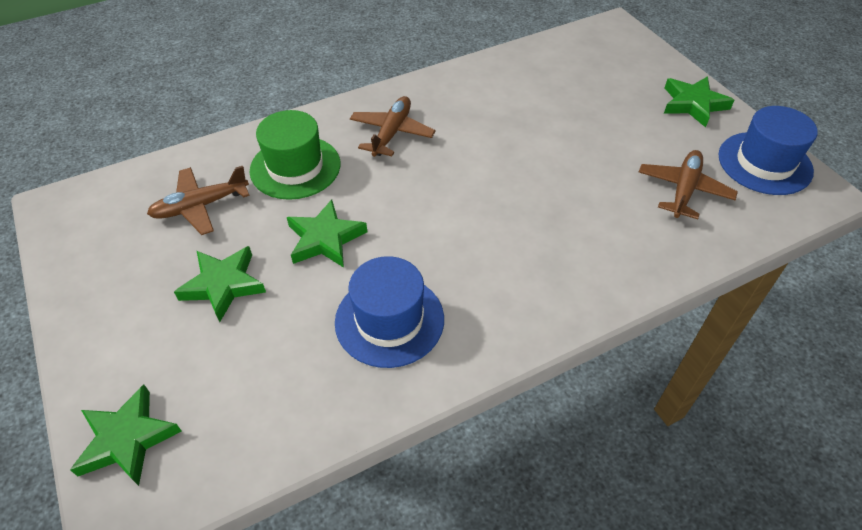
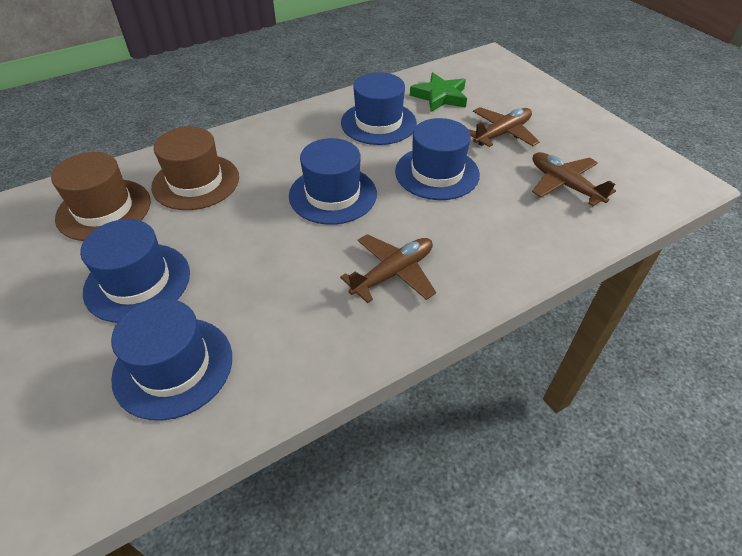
blue hat: 2 -> 5
brown hat: 0 -> 2
green hat: 1 -> 0
green star: 4 -> 1

